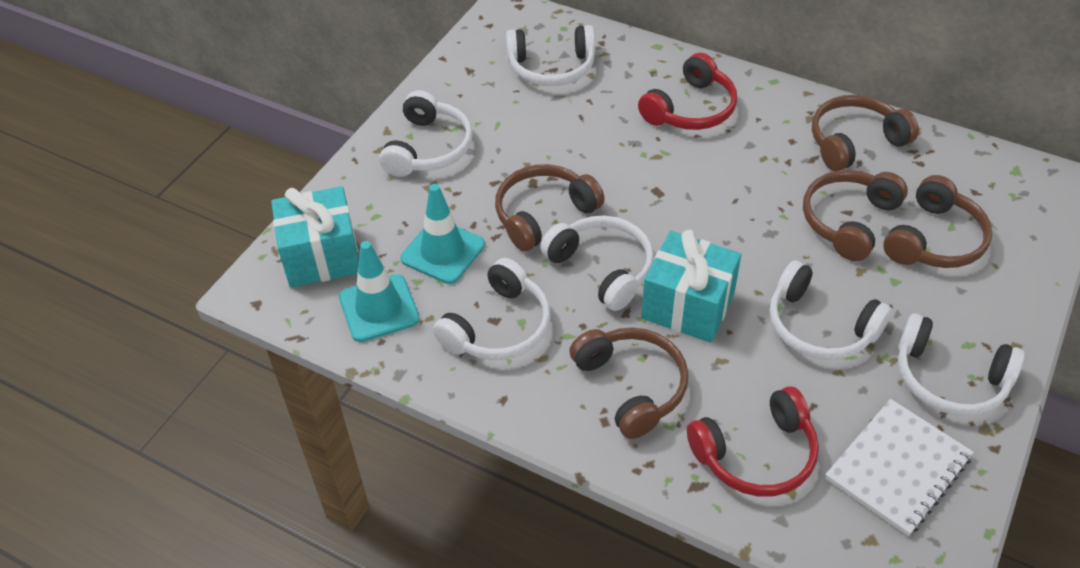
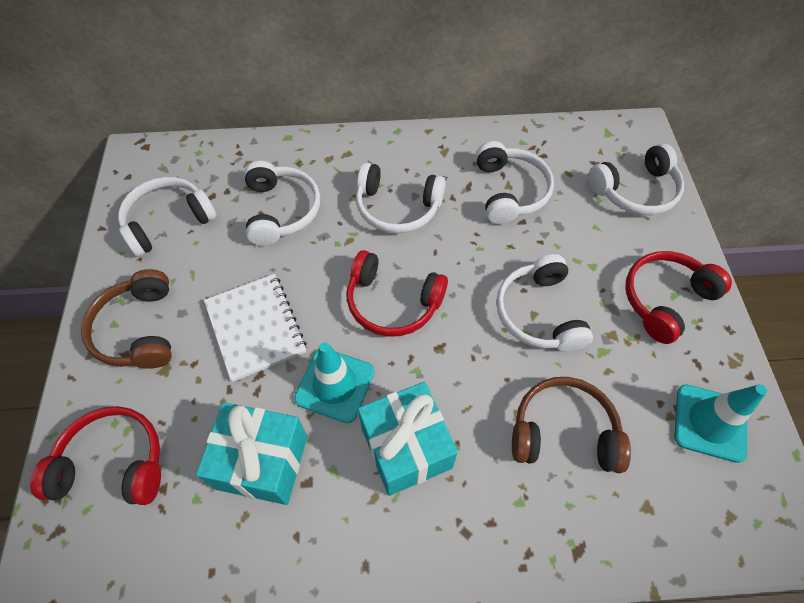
brown headphones: 5 -> 2
red headphones: 2 -> 3

